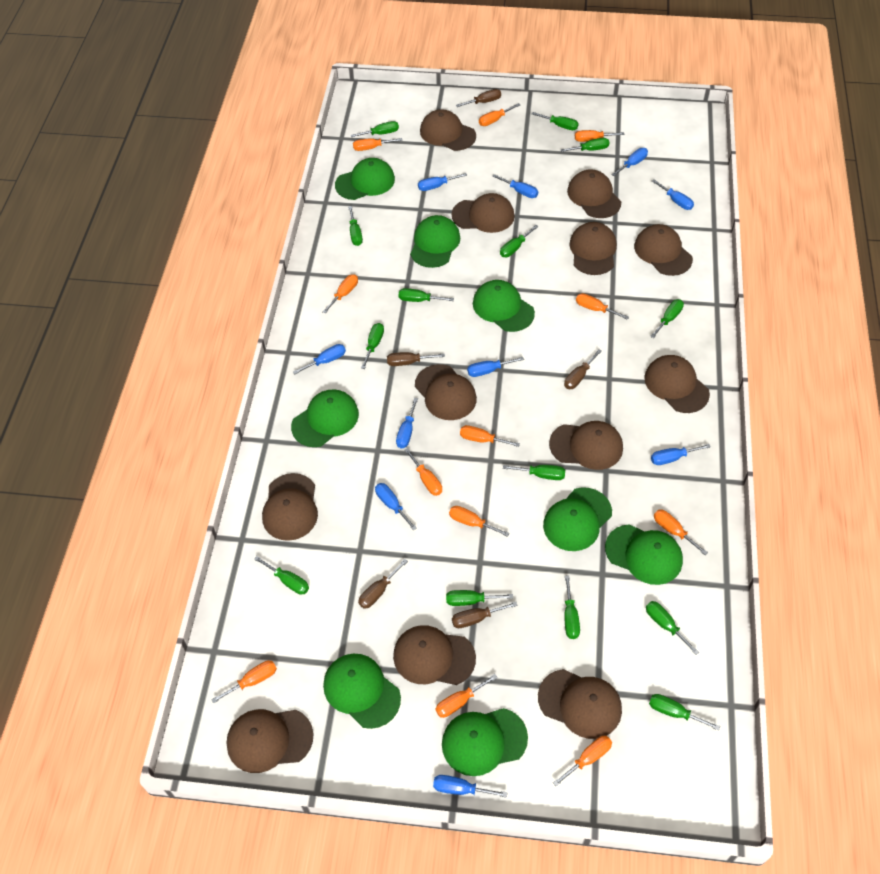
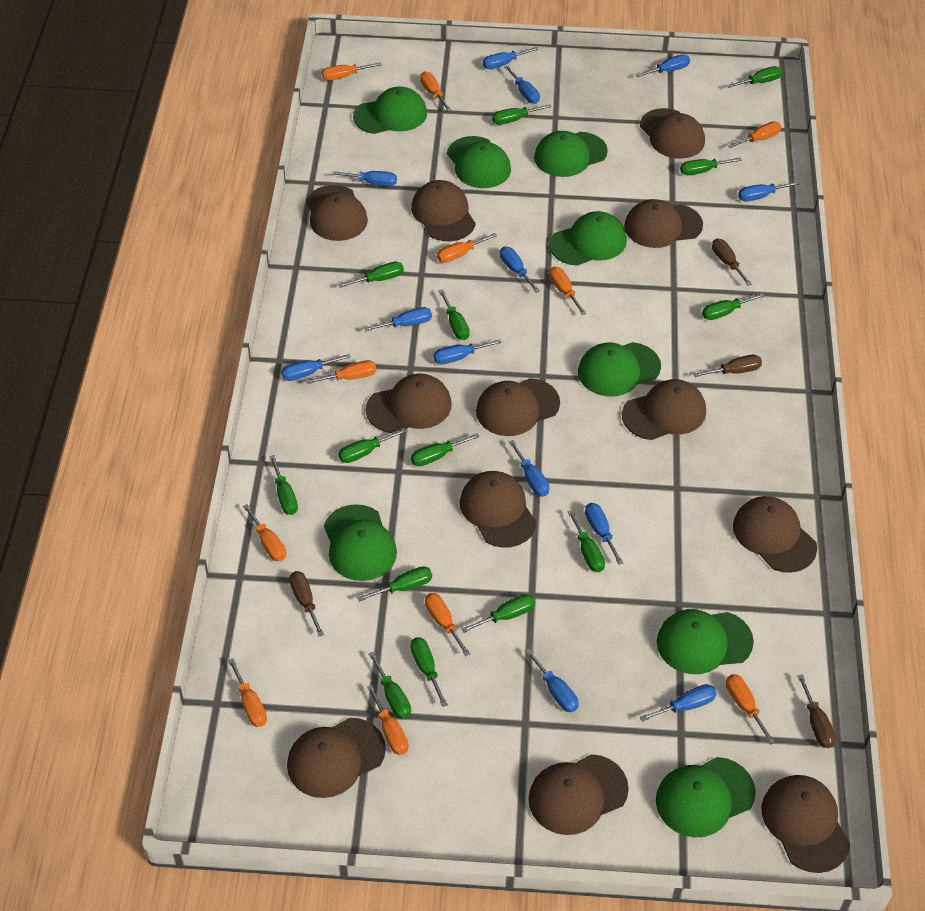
blue screwdriver: 10 -> 13
brown screwdriver: 5 -> 4
orange screwdriver: 12 -> 11

